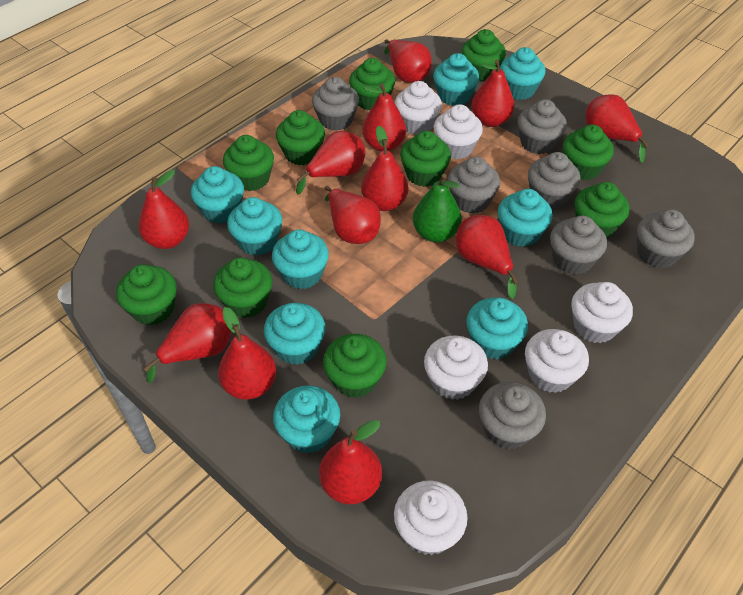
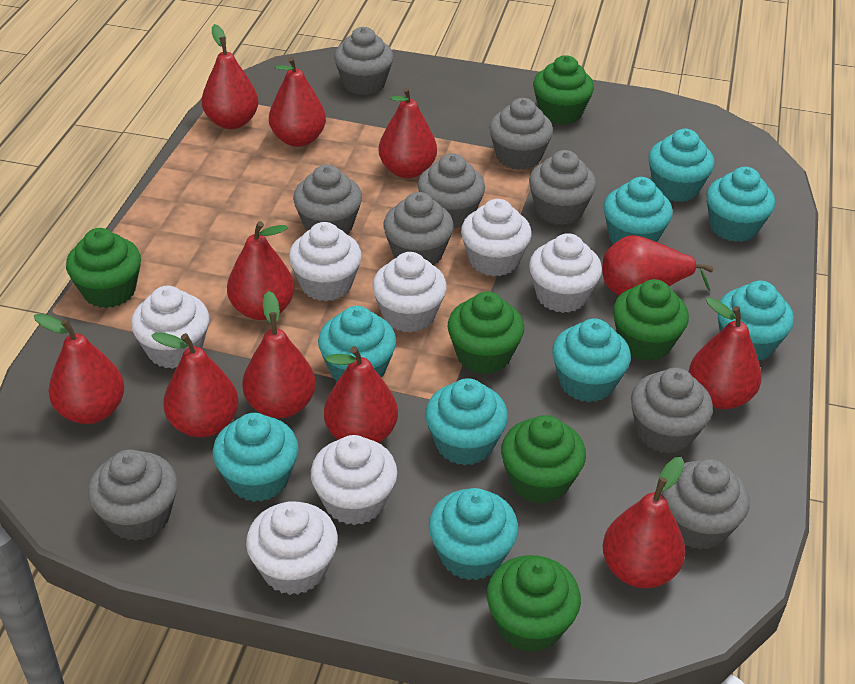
green cupcake: 10 -> 6
green pear: 1 -> 0
grey cupcake: 7 -> 9
red pear: 12 -> 11
white cupcake: 6 -> 7

